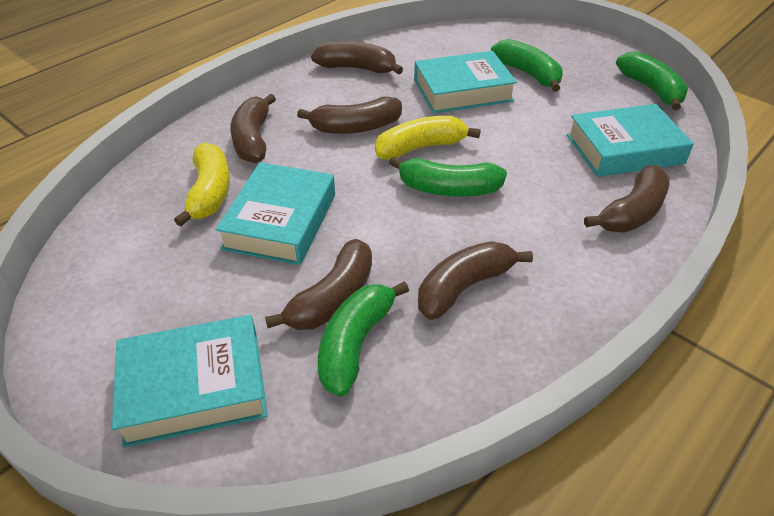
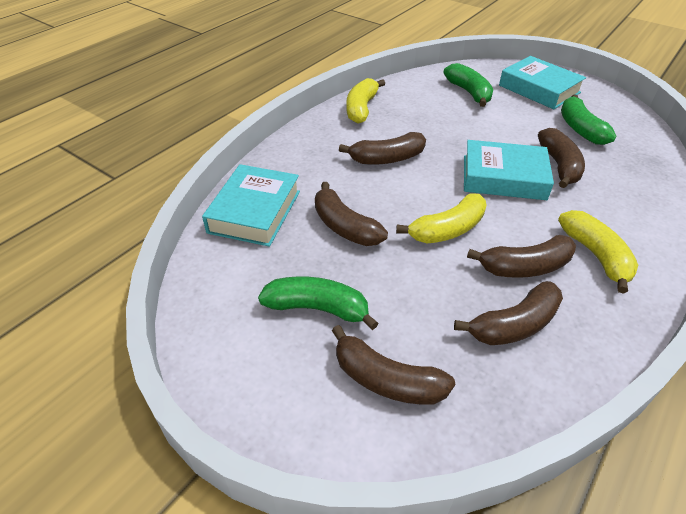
green banana: 4 -> 3
turquoise book: 4 -> 3
yellow banana: 2 -> 3

